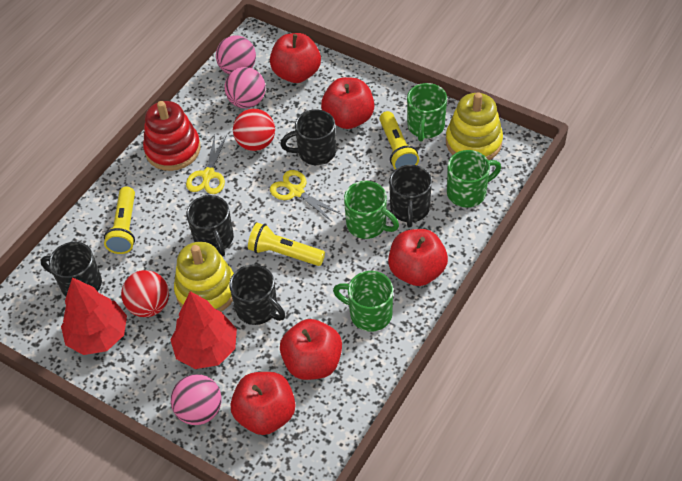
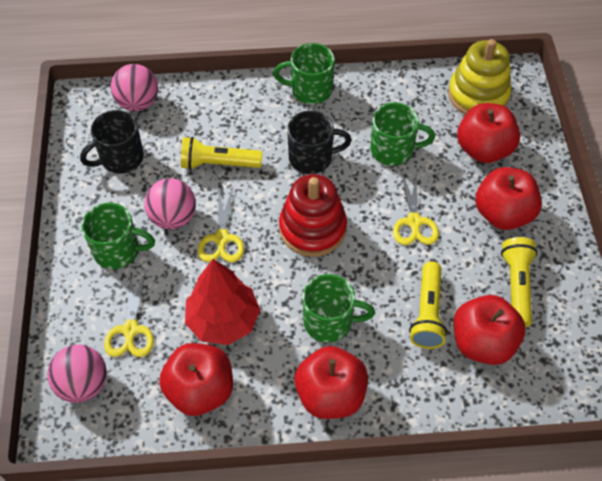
black mug: 5 -> 2
red ball: 2 -> 0
red tree: 2 -> 1
yellow scissors: 2 -> 3
yellow stacking toy: 2 -> 1

